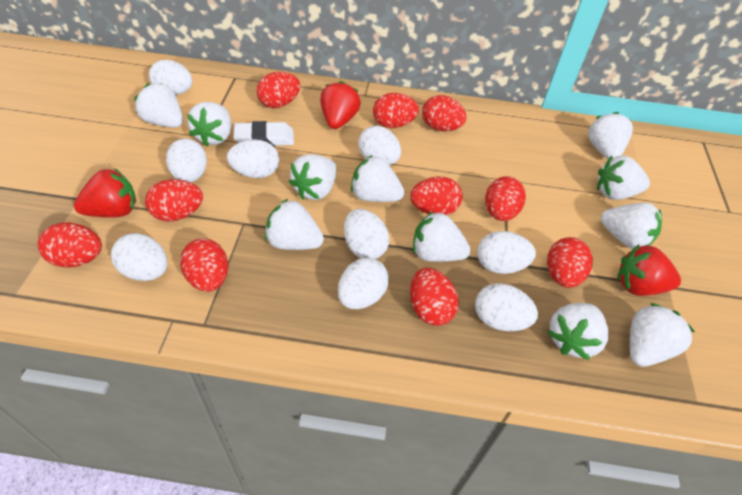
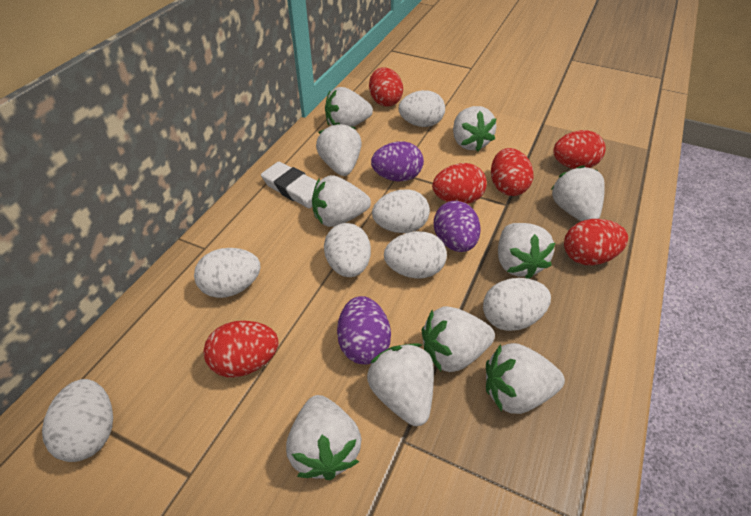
purple egg: 0 -> 3
red egg: 10 -> 6
red strawberry: 3 -> 0
white egg: 9 -> 7
white strawberry: 11 -> 10

